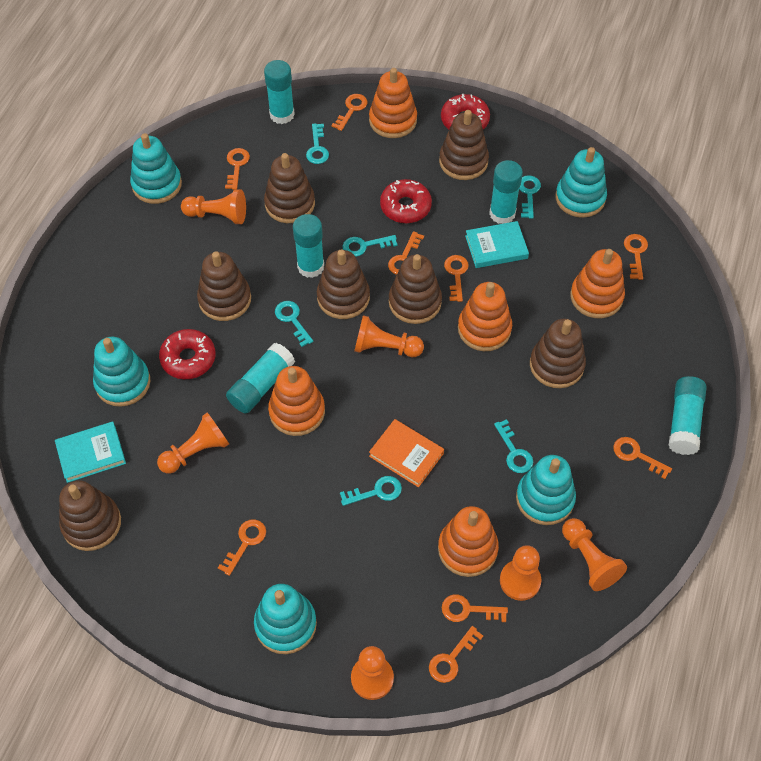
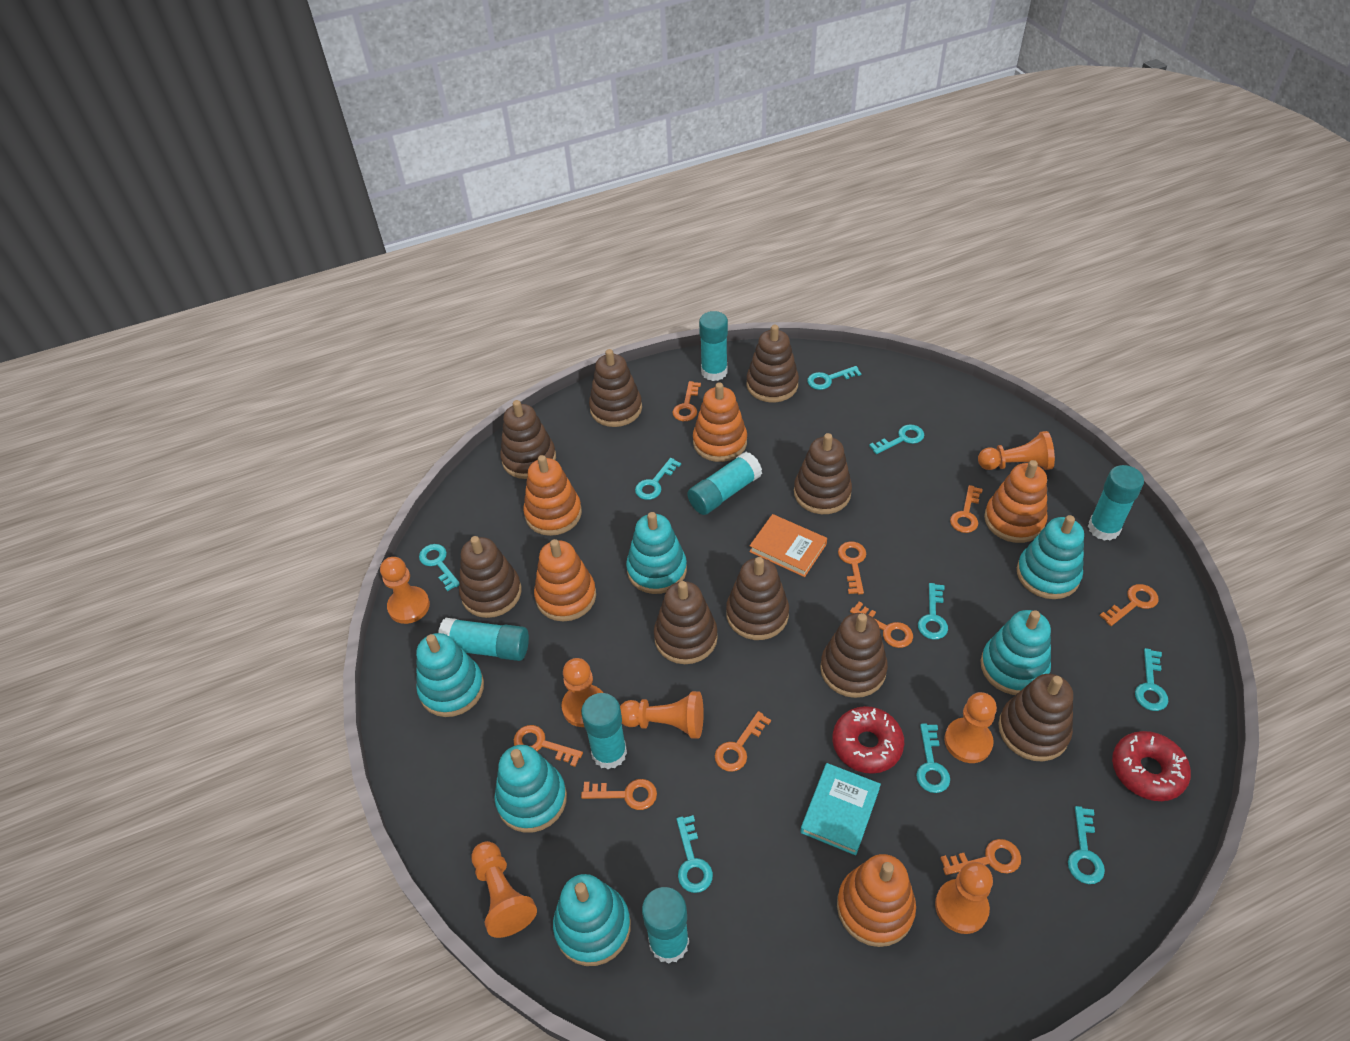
brown stacking toy: 7 -> 9
orange pawn: 6 -> 7
red donut: 3 -> 2
turquoise book: 2 -> 1
turquoise glue stick: 5 -> 6
turquoise key: 6 -> 9
turquoise stacking toy: 5 -> 6

